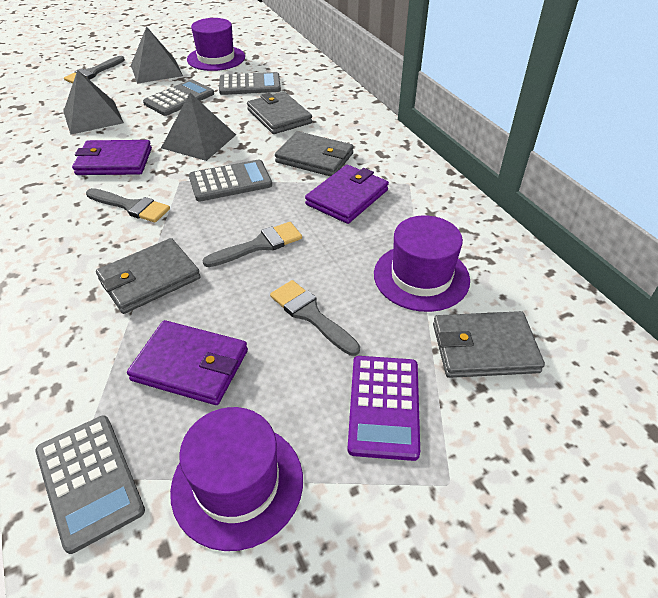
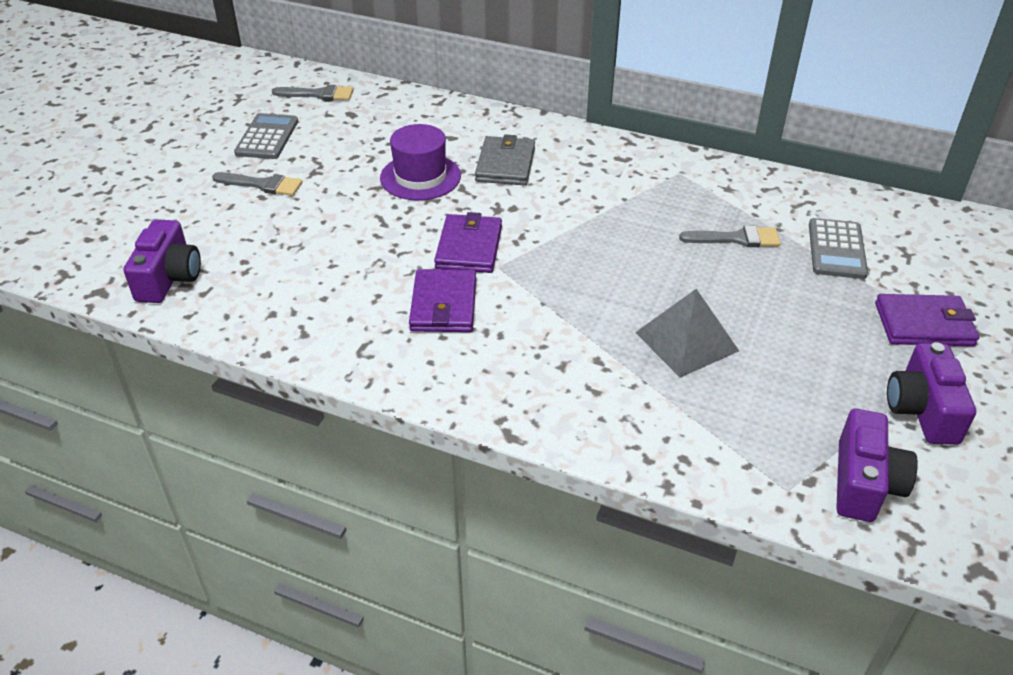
grey brush: 4 -> 3
grey calculator: 4 -> 2
grey pyramid: 3 -> 1
grey wallet: 4 -> 1
purple calculator: 1 -> 0
purple camera: 0 -> 3
purple hat: 3 -> 1

